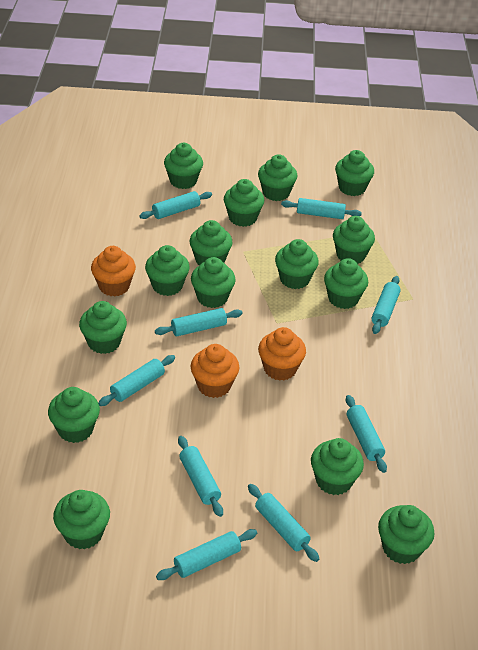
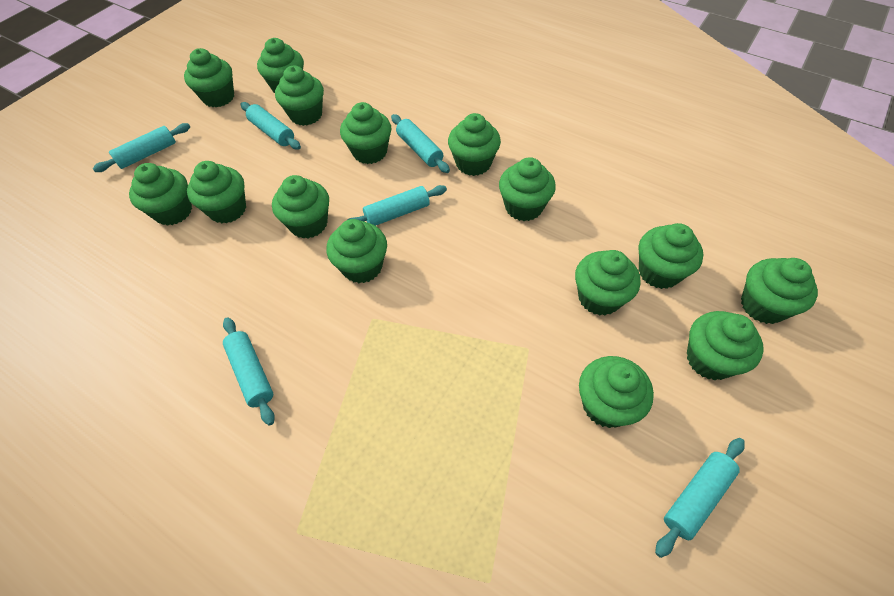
orange cupcake: 3 -> 0
turquoise rolling pin: 9 -> 6

